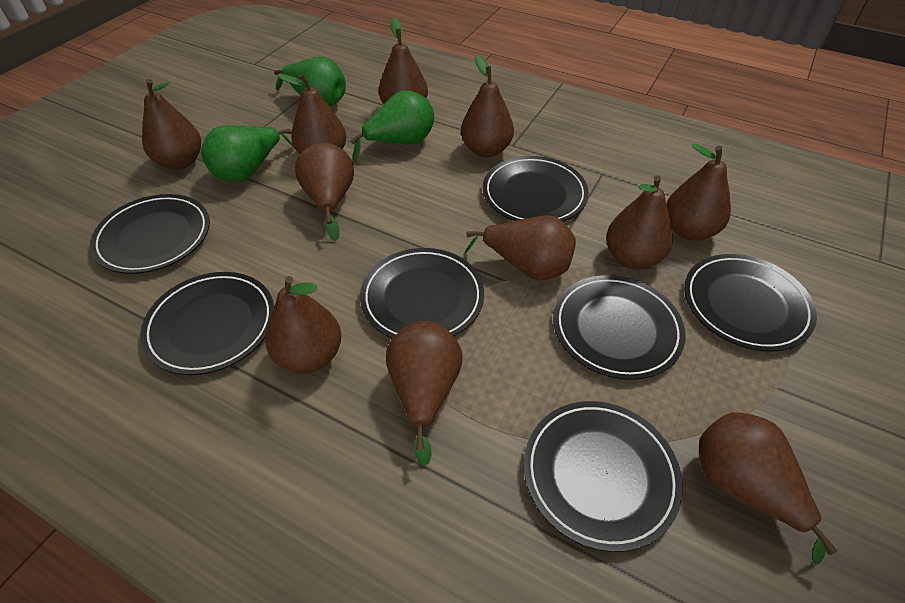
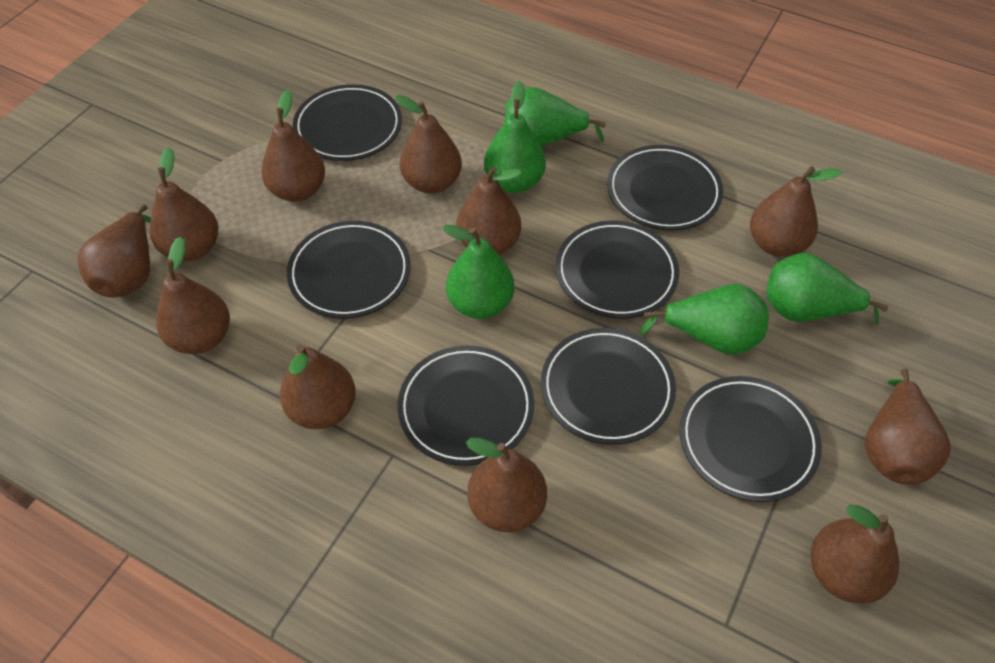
green pear: 3 -> 5

